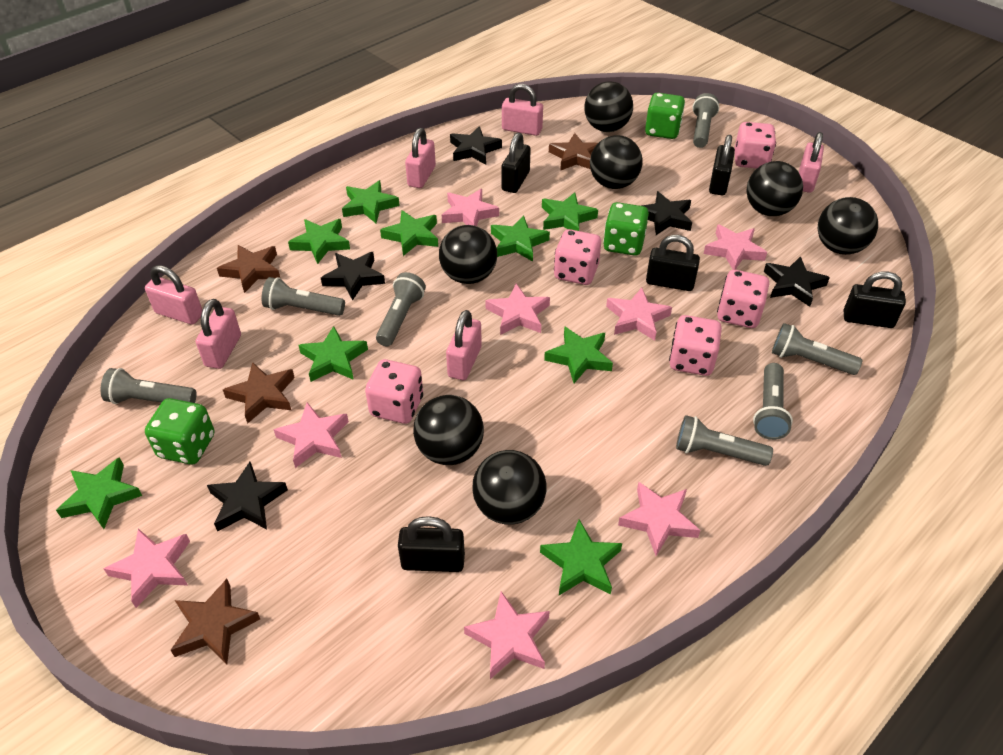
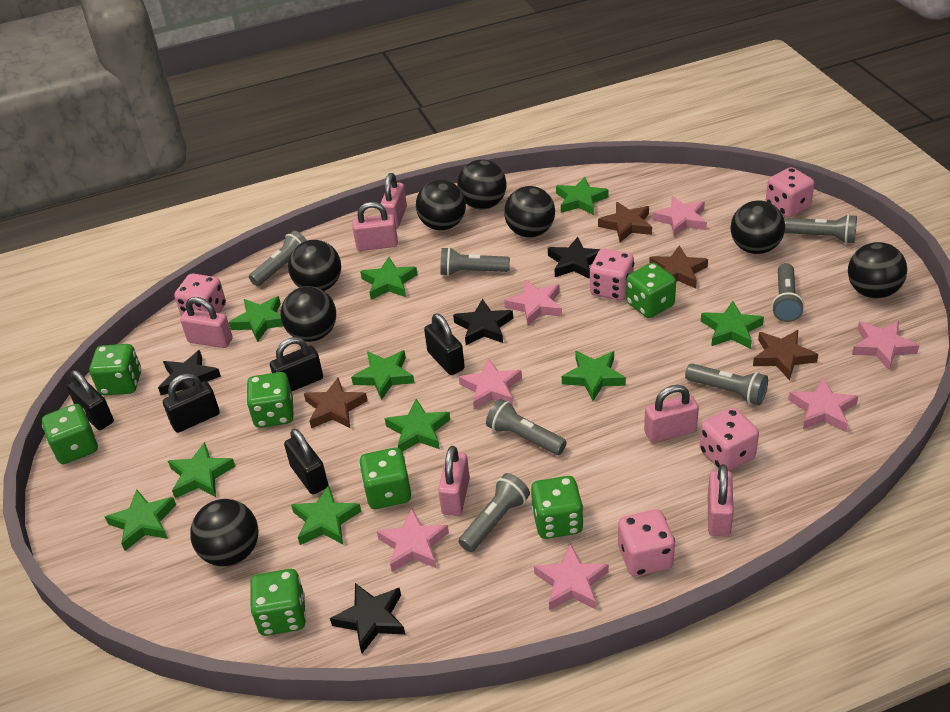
black ball: 7 -> 8
black star: 5 -> 4
green dice: 3 -> 7
green star: 9 -> 10
pink star: 8 -> 7

